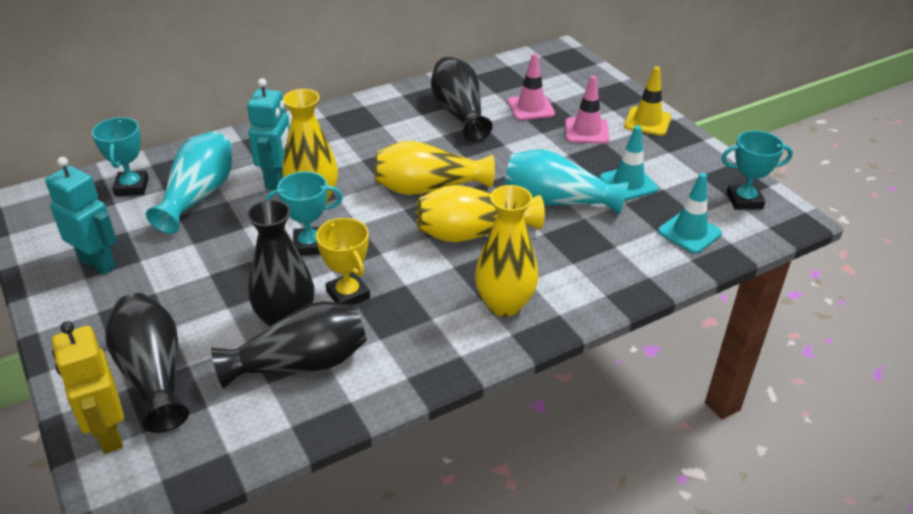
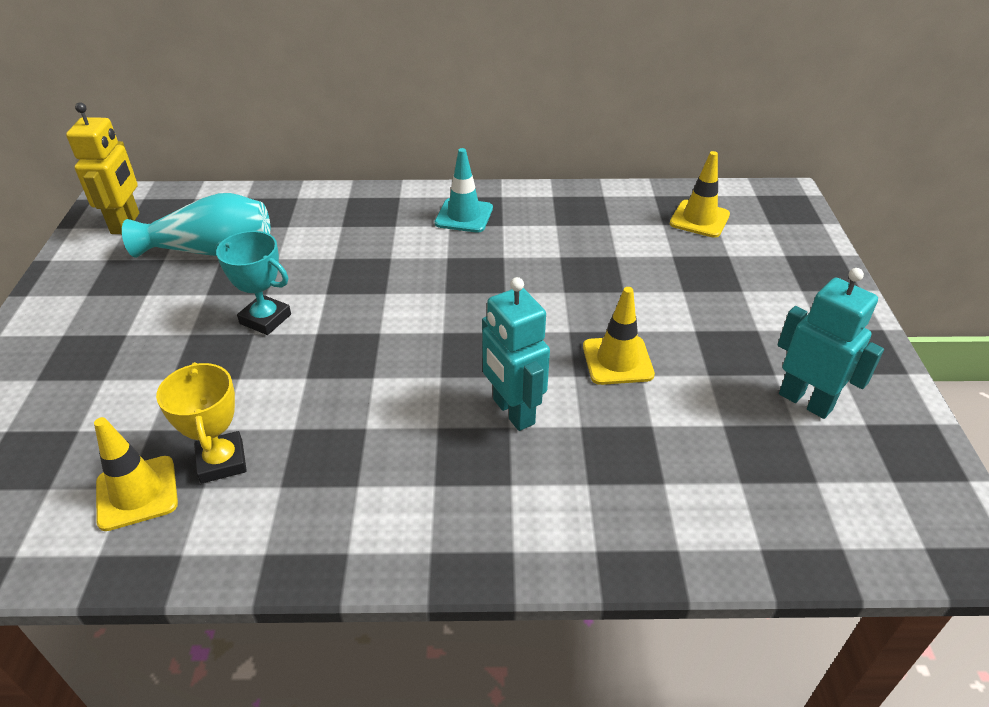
black vase: 4 -> 0
pink traffic cone: 2 -> 0
turquoise traffic cone: 2 -> 1
turquoise trophy: 3 -> 1
turquoise vase: 2 -> 1
yellow traffic cone: 1 -> 3
yellow vase: 4 -> 0

